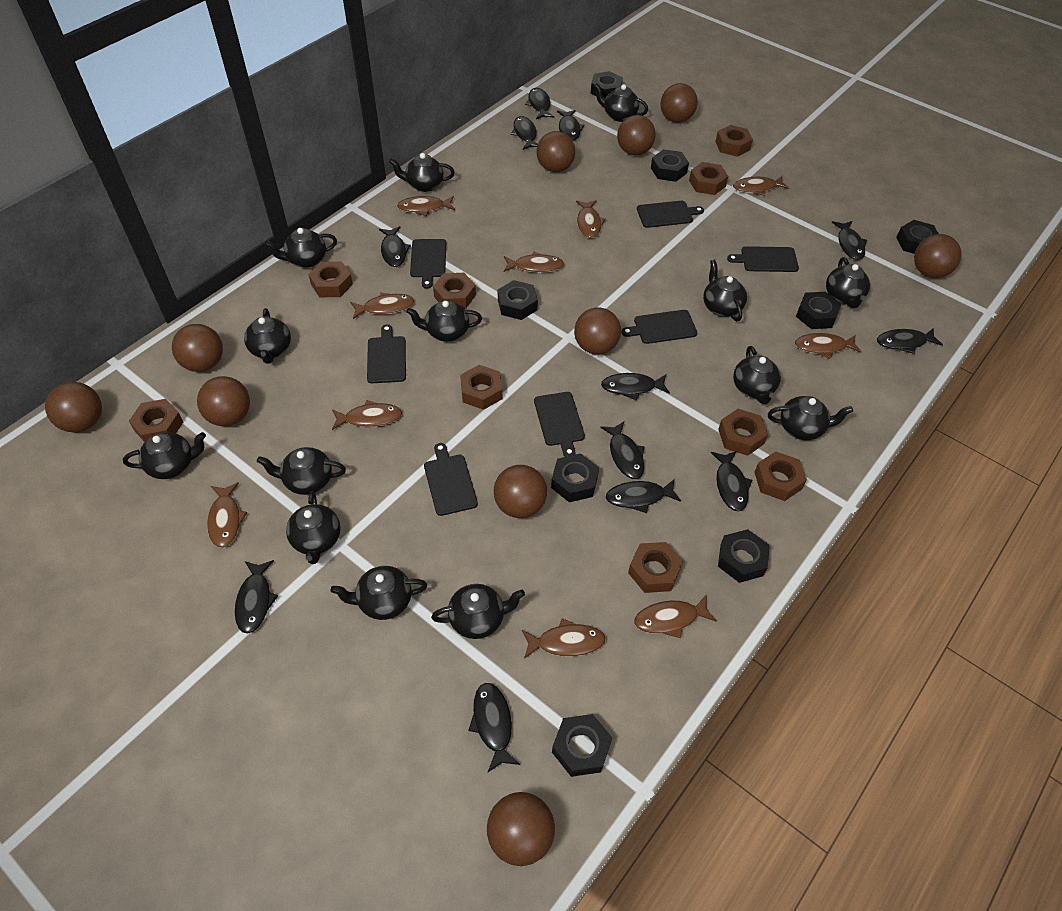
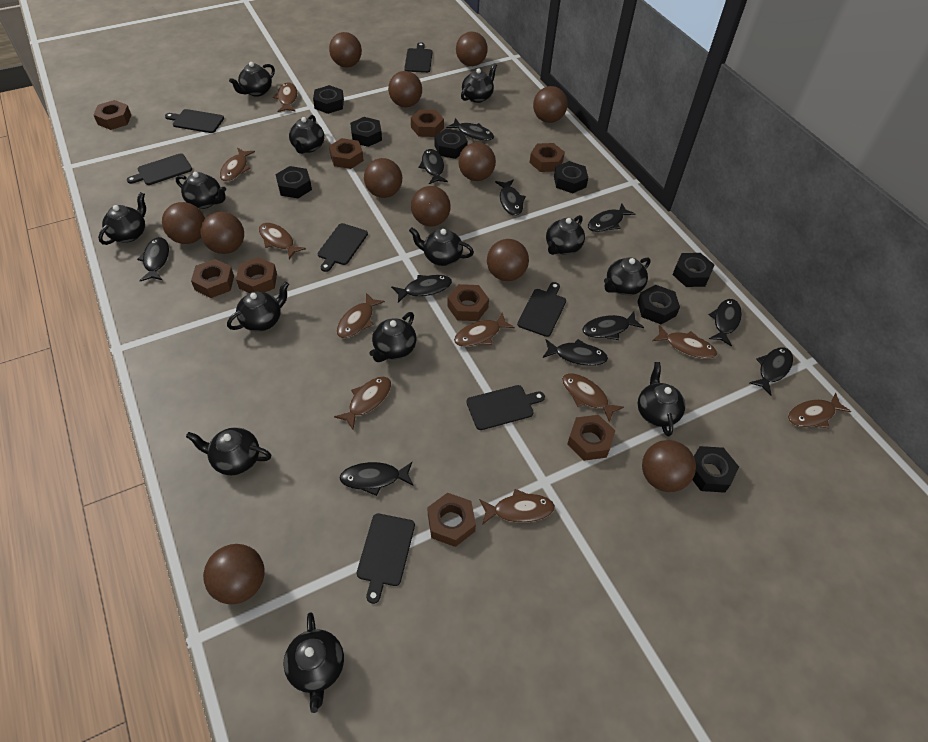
black fish: 12 -> 11
black teapot: 14 -> 13
brown ball: 10 -> 12

